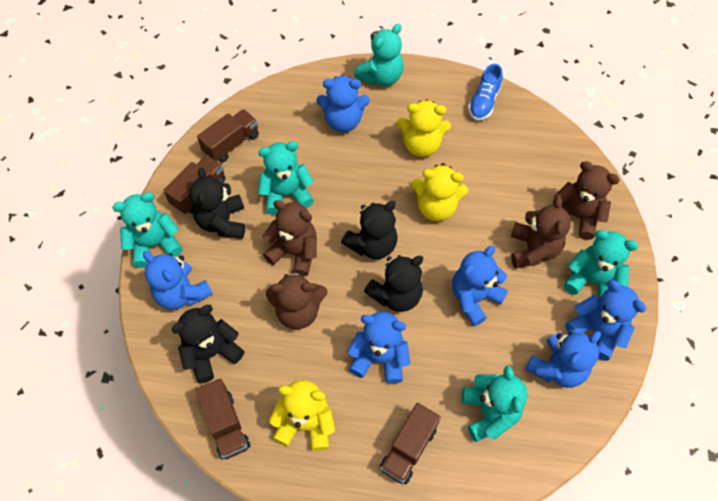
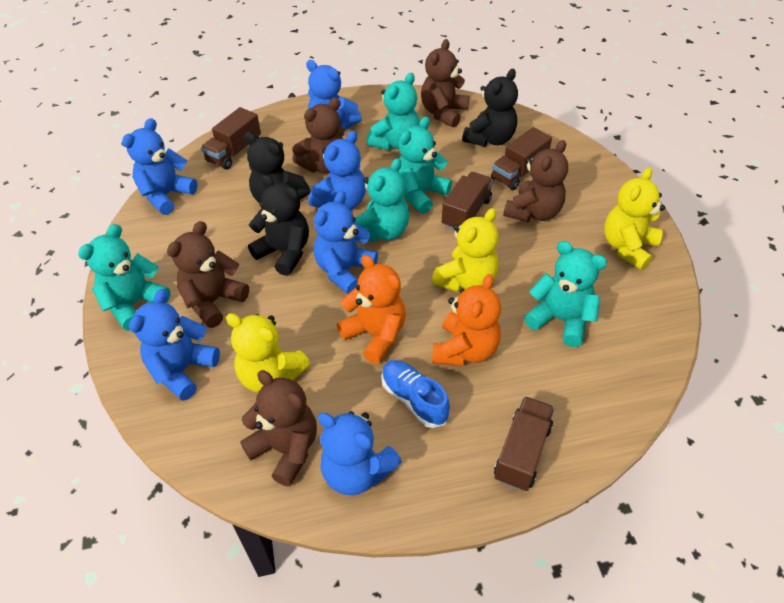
black teddy bear: 4 -> 3
brown teddy bear: 4 -> 5
orange teddy bear: 0 -> 2

